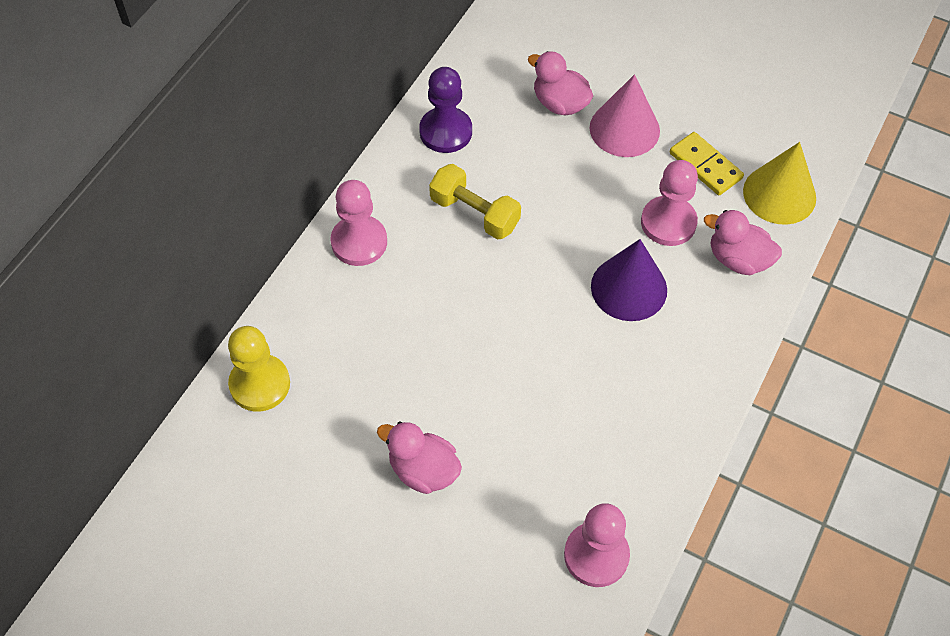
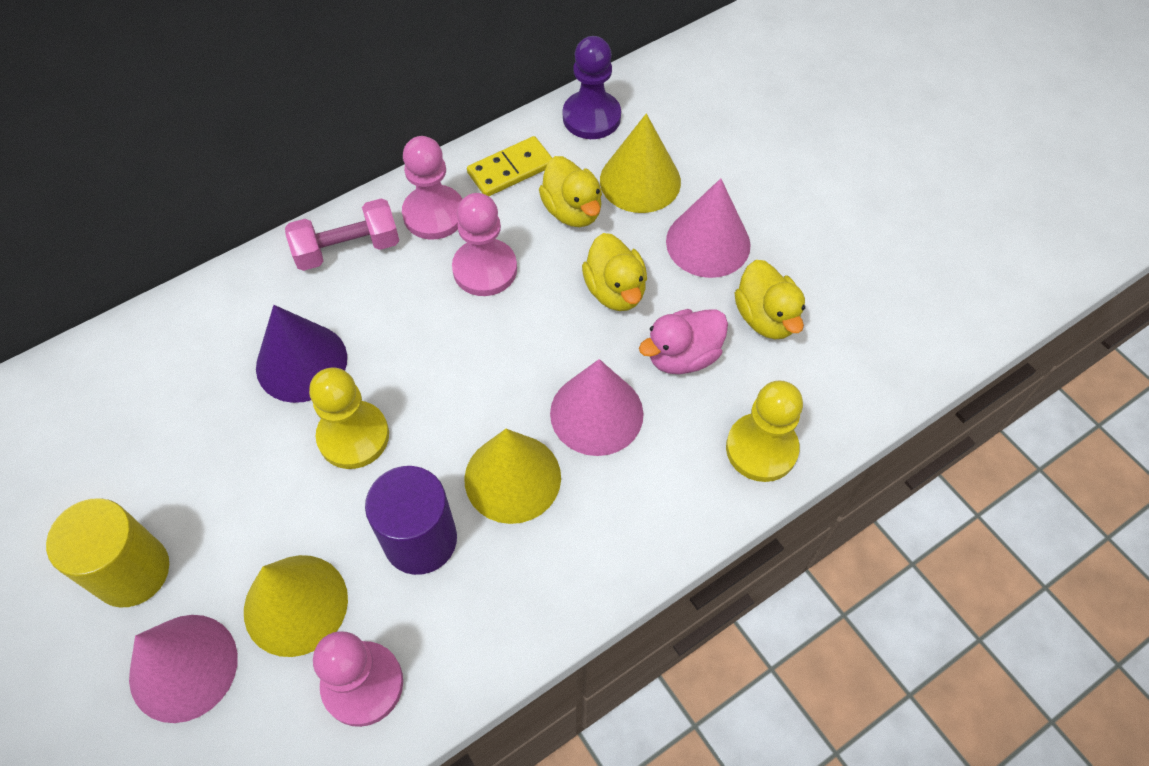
pink cone: 1 -> 3
pink duck: 3 -> 1
pink dumbbell: 0 -> 1
purple cylinder: 0 -> 1
yellow cone: 1 -> 3
yellow cylinder: 0 -> 1
yellow duck: 0 -> 3
yellow dumbbell: 1 -> 0
yellow pawn: 1 -> 2

